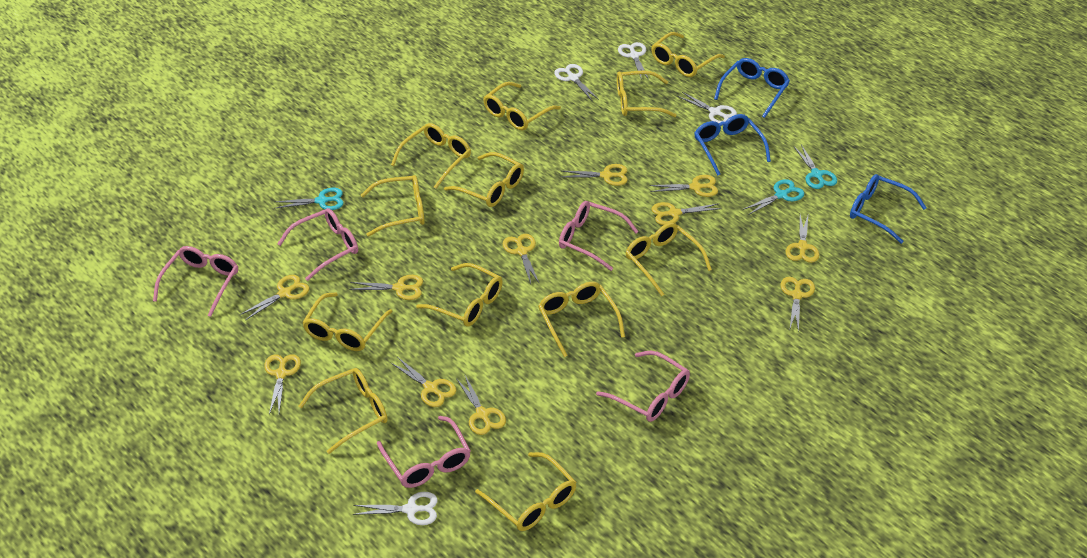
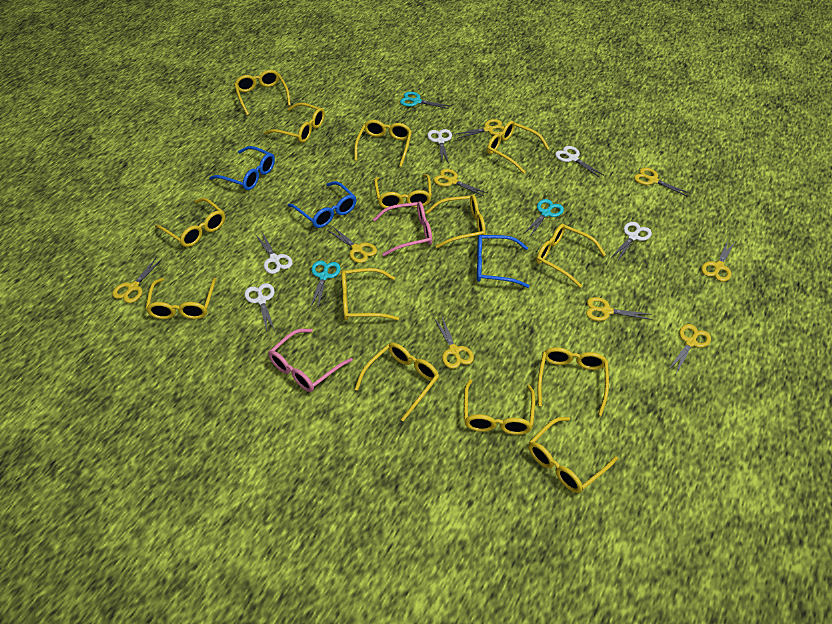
pink glasses: 5 -> 2
white scissors: 4 -> 5
yellow glasses: 12 -> 14
yellow scissors: 11 -> 9

